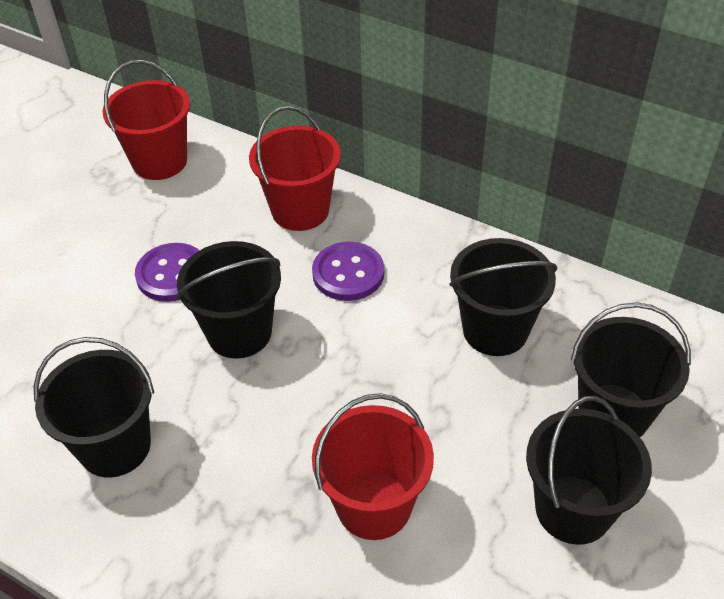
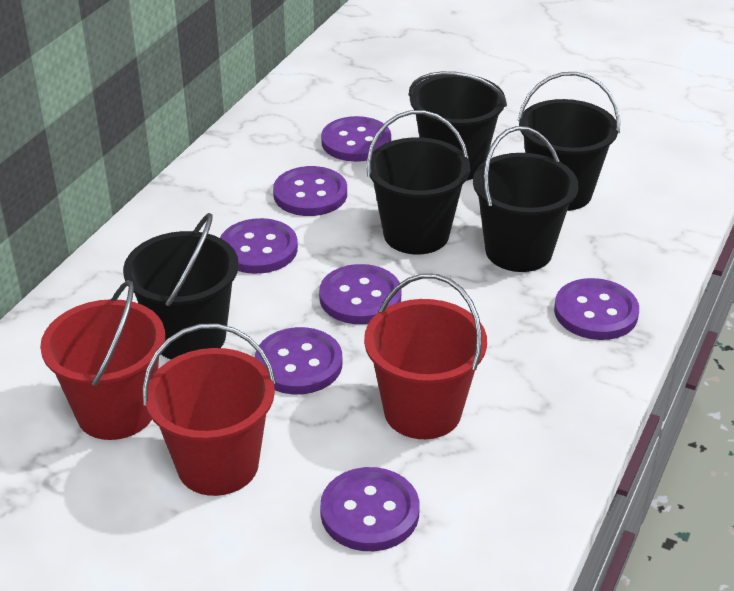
purple button: 2 -> 7

